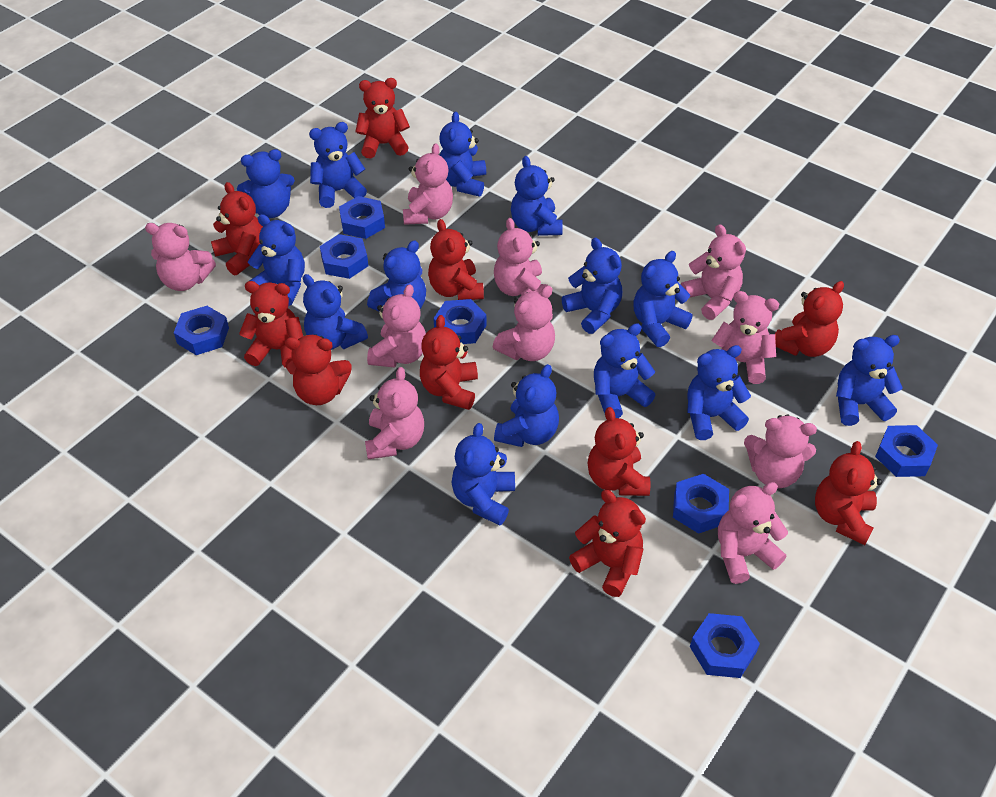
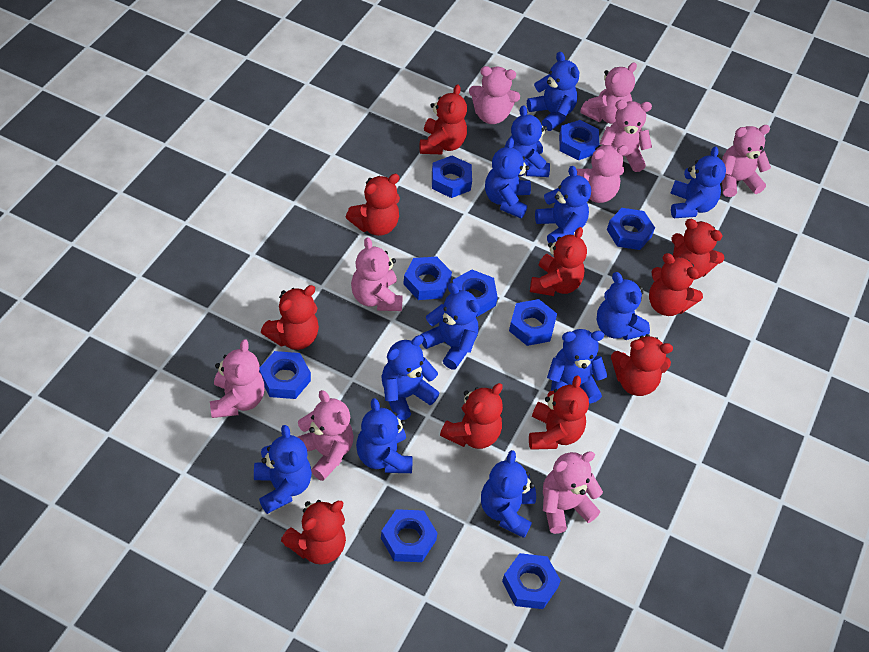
blue nut: 7 -> 9
blue teddy bear: 14 -> 12
pink teddy bear: 10 -> 9

